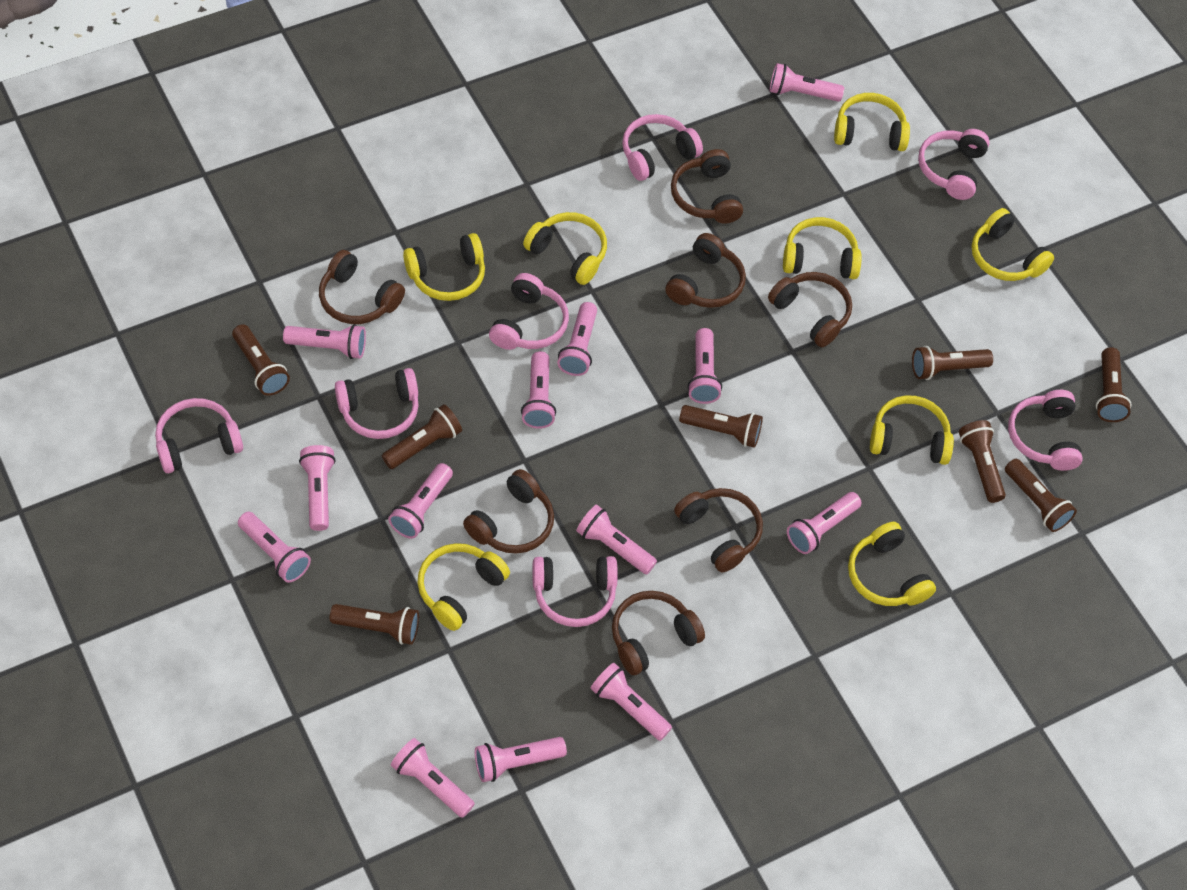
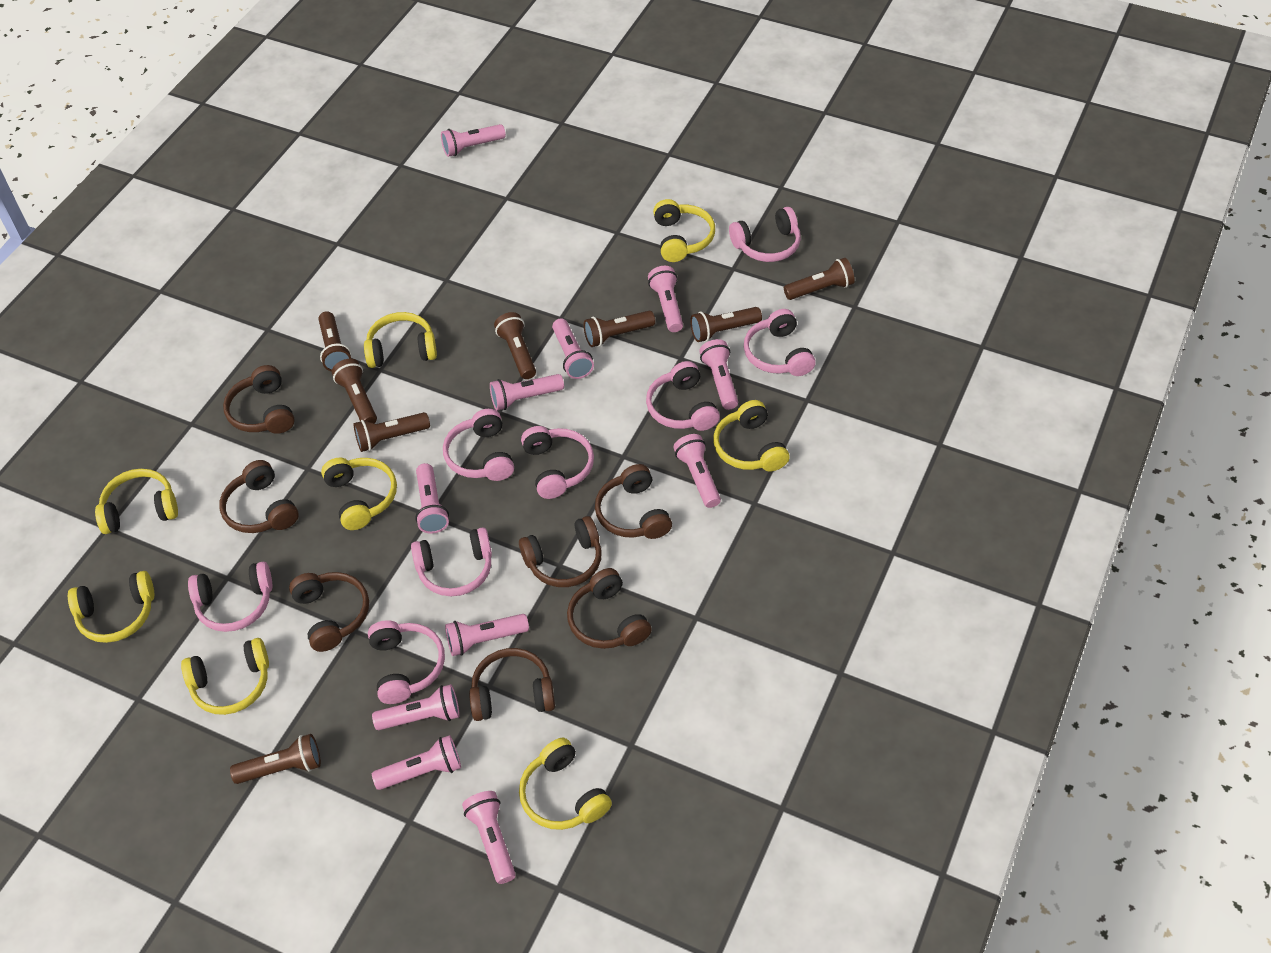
pink flashlight: 13 -> 11
pink headphones: 7 -> 8

